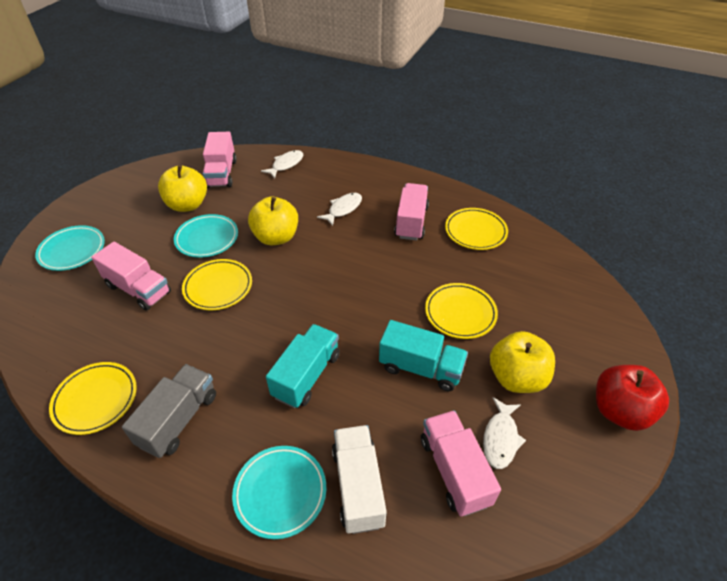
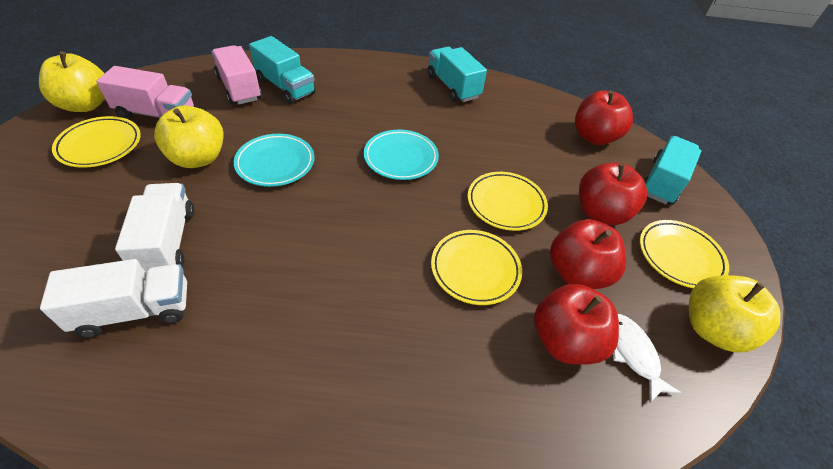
grey truck: 1 -> 0
pink truck: 4 -> 2
red apple: 1 -> 4
turquoise plate: 3 -> 2
turquoise truck: 2 -> 3
white fish: 3 -> 1
white truck: 1 -> 2

